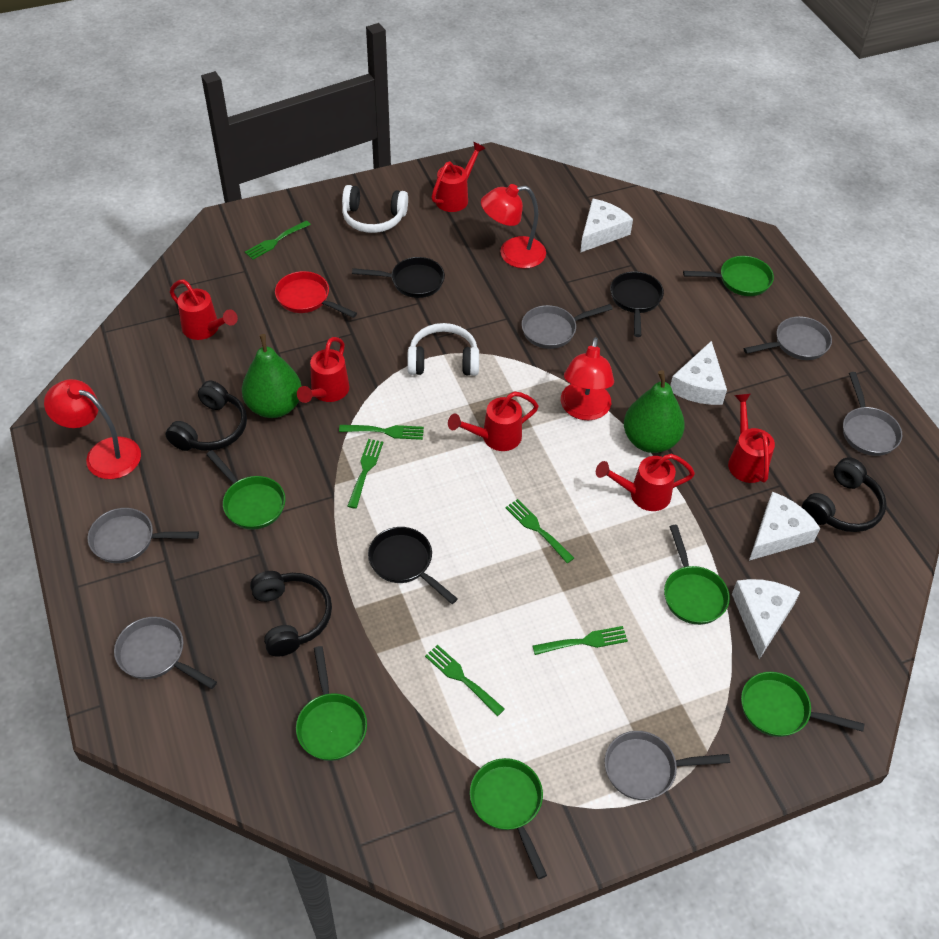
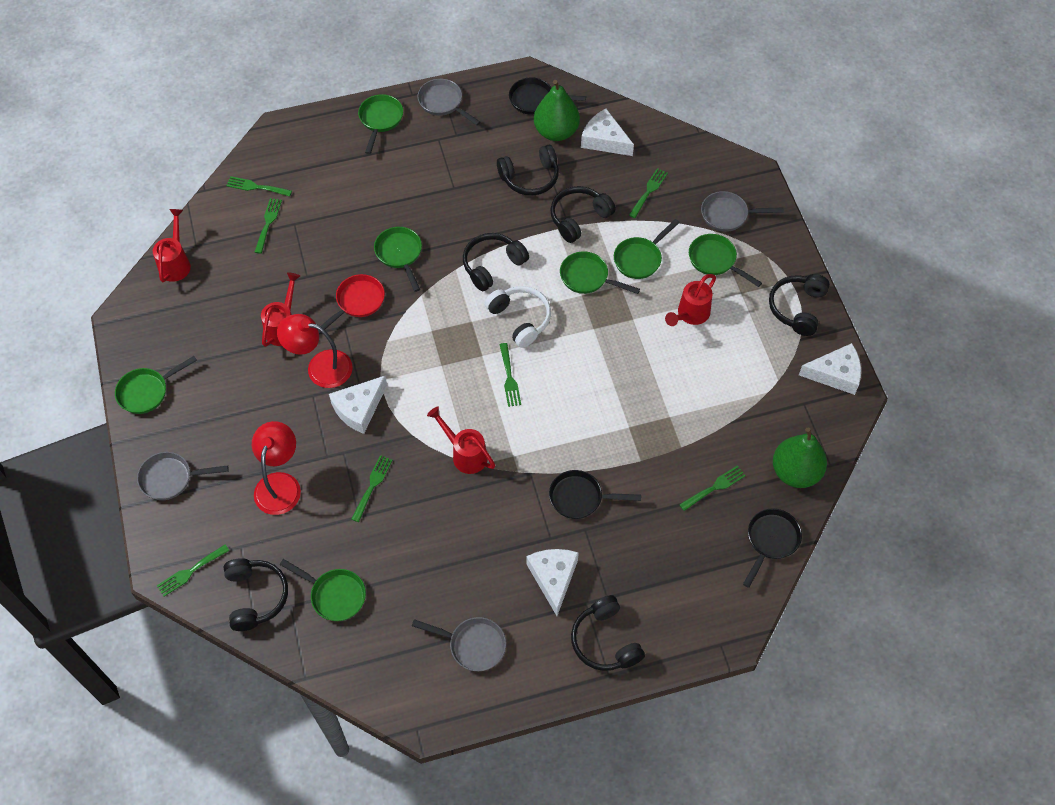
black headphones: 3 -> 6
green fork: 6 -> 7
green pan: 6 -> 7
grey pan: 6 -> 4
red lamp: 3 -> 2
red watering can: 6 -> 4
white headphones: 2 -> 1

